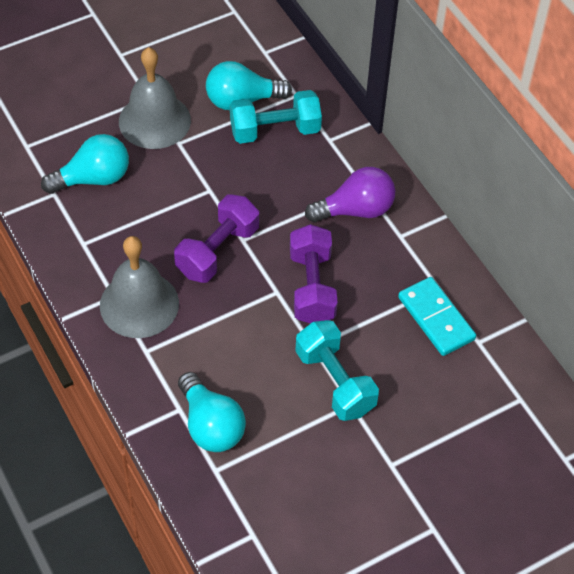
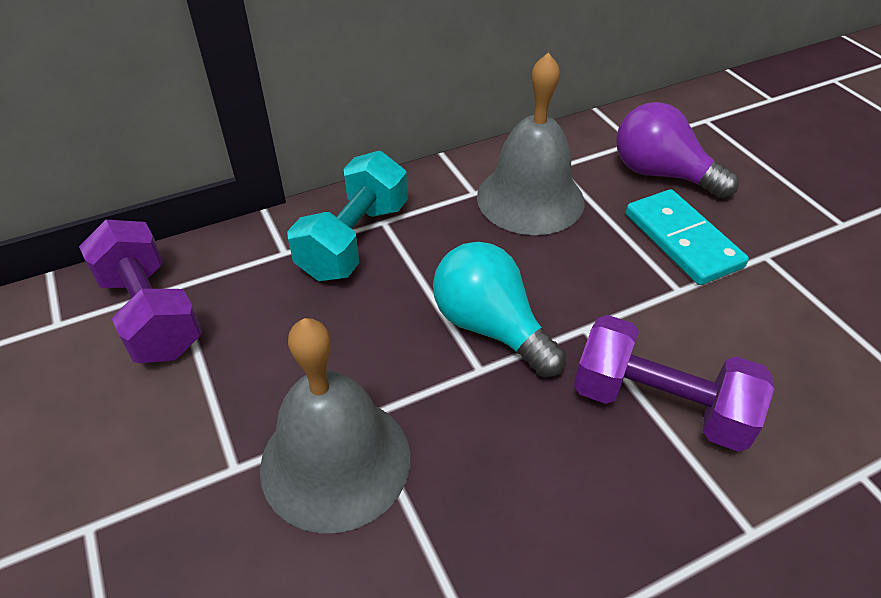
turquoise dumbbell: 2 -> 1
turquoise light bulb: 3 -> 1

